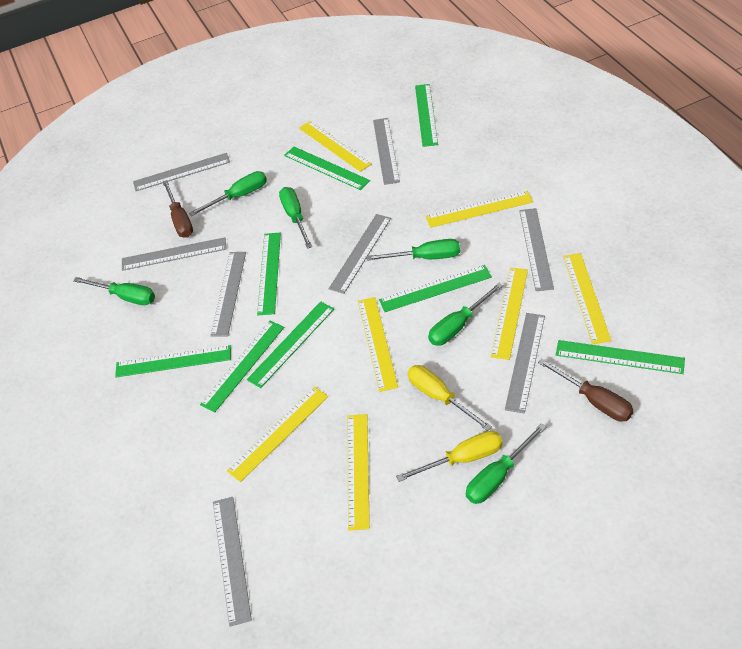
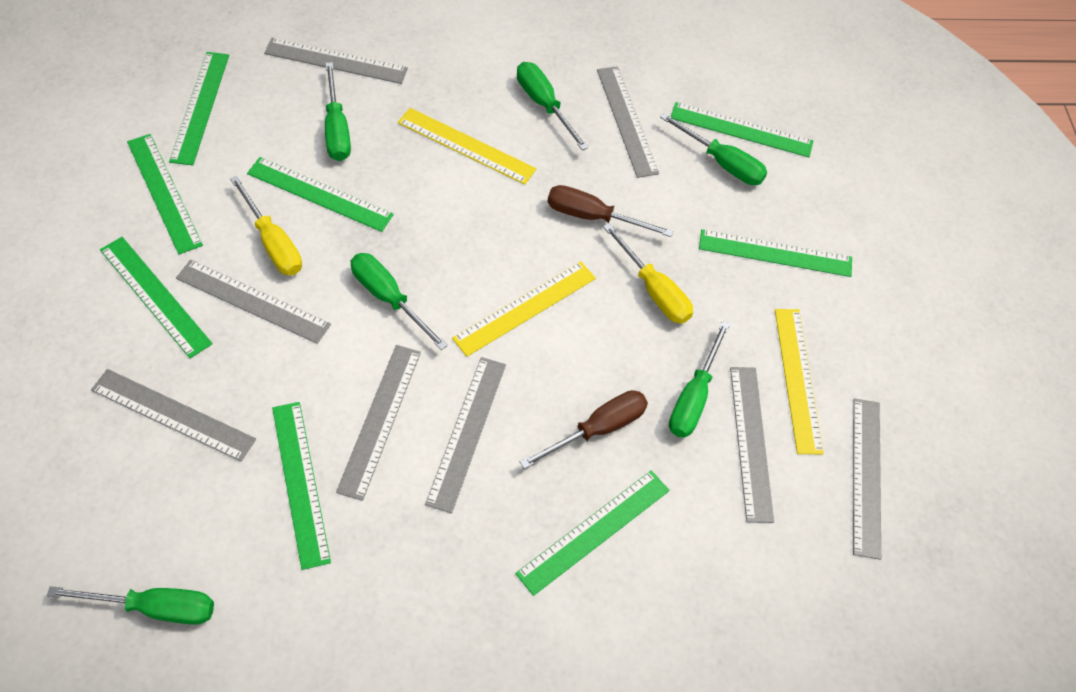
yellow ruler: 7 -> 3

